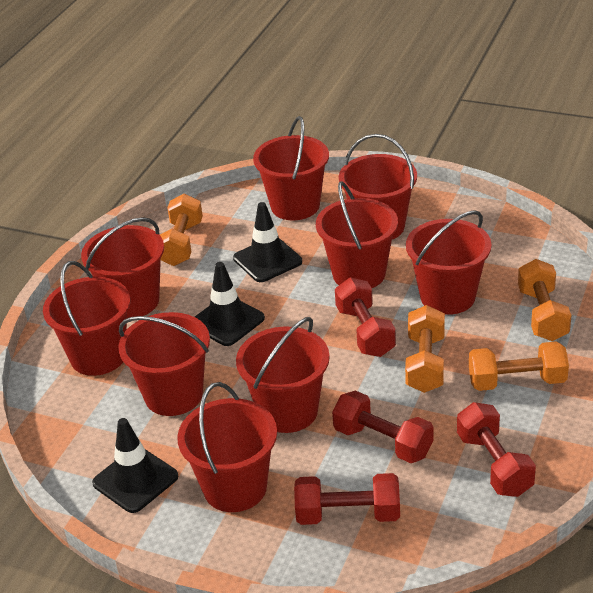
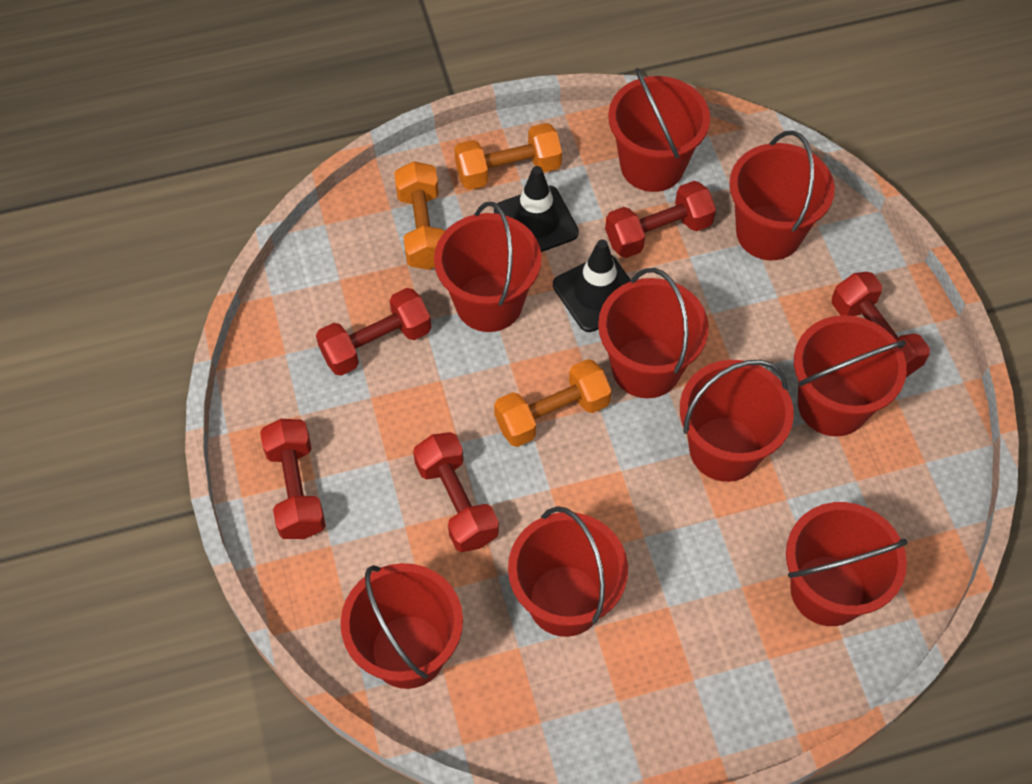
black traffic cone: 3 -> 2
orange dumbbell: 4 -> 3
red dumbbell: 4 -> 5

